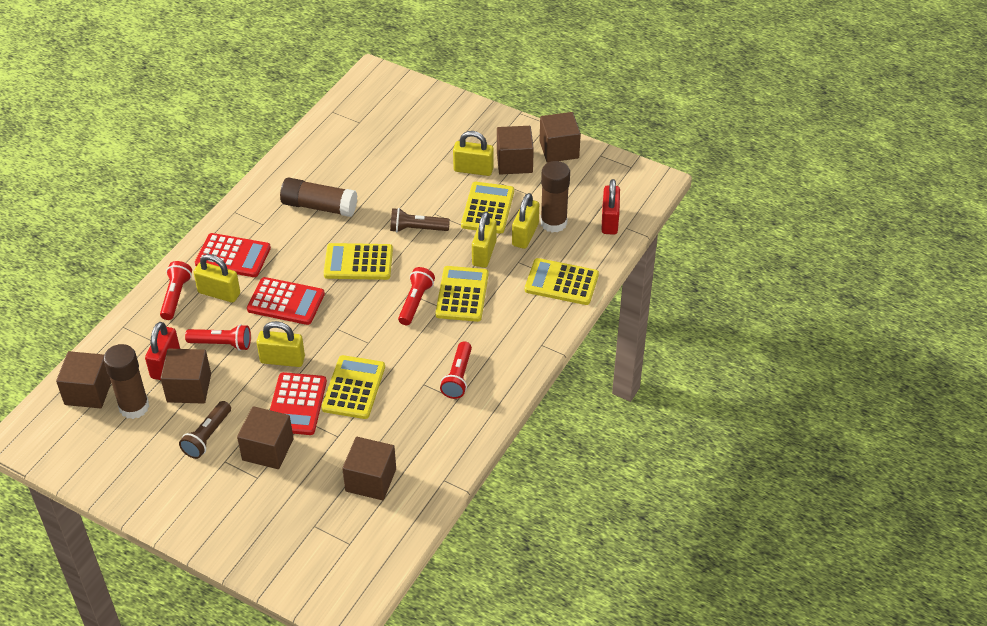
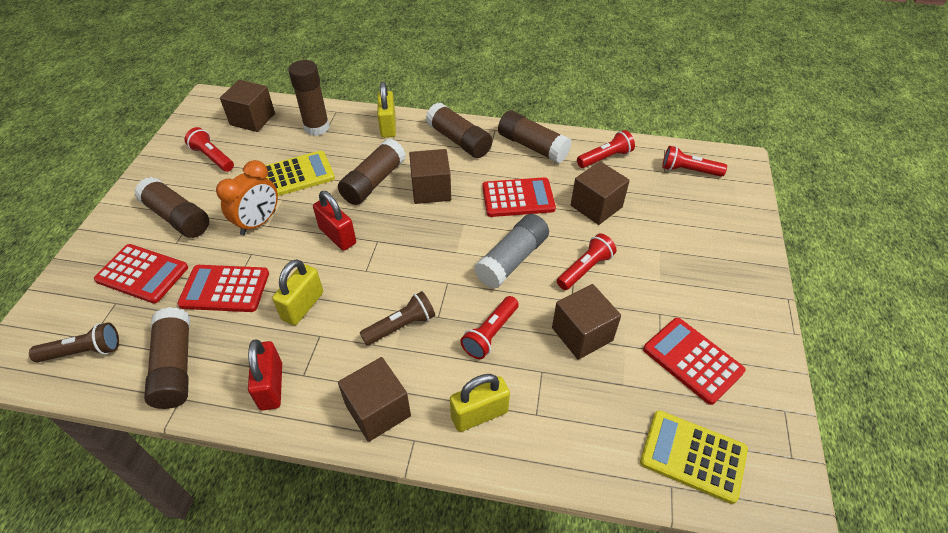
brown cube: 6 -> 5
brown glue stick: 3 -> 6
grey glue stick: 0 -> 1
orange clock: 0 -> 1
red calculator: 3 -> 4
red flashlight: 4 -> 5
yellow calculator: 5 -> 2
yellow padlock: 5 -> 3

